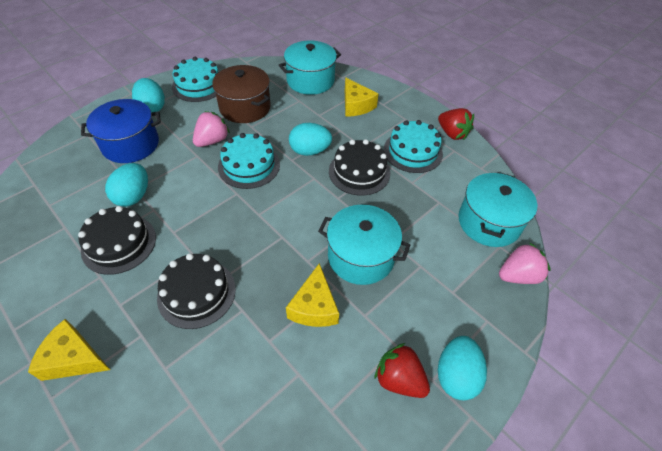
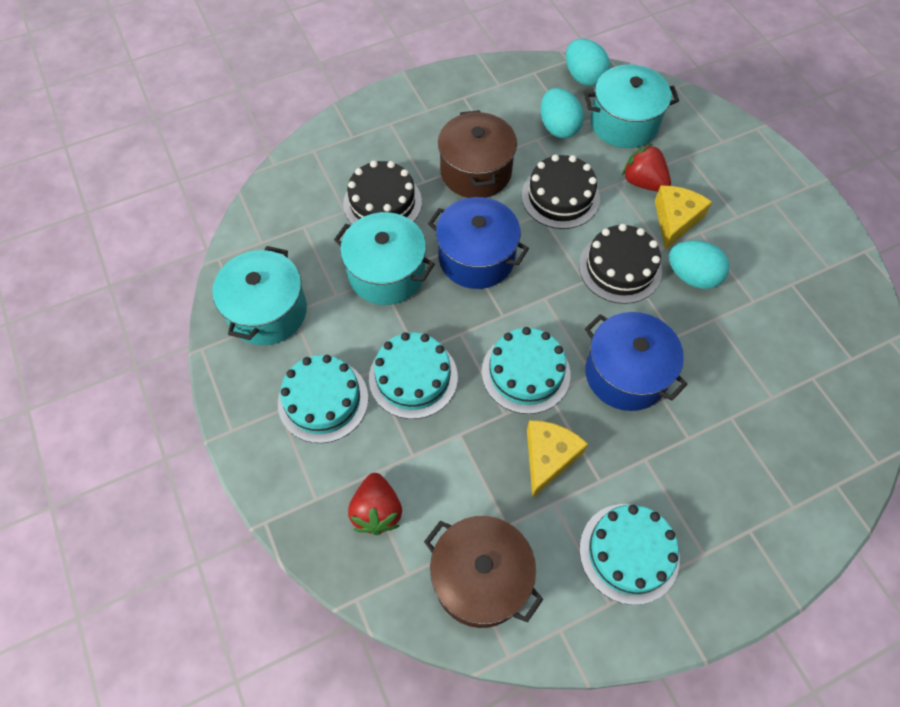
blue pot: 1 -> 2
brown pot: 1 -> 2
pink strawberry: 2 -> 0
turquoise cake: 3 -> 4
turquoise egg: 4 -> 3
yellow cheese: 3 -> 2

